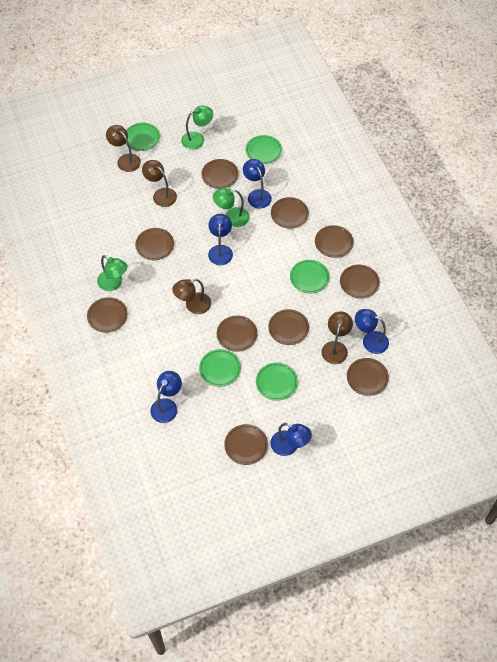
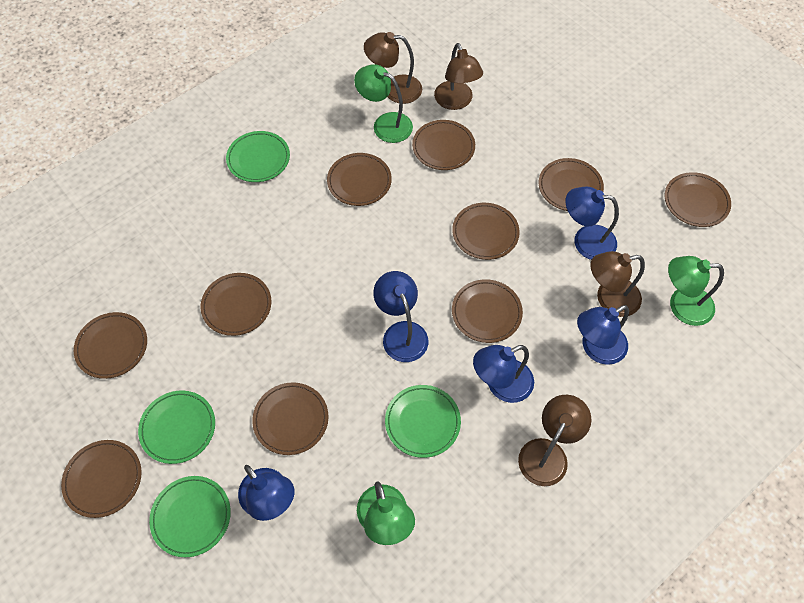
green plate: 5 -> 4

